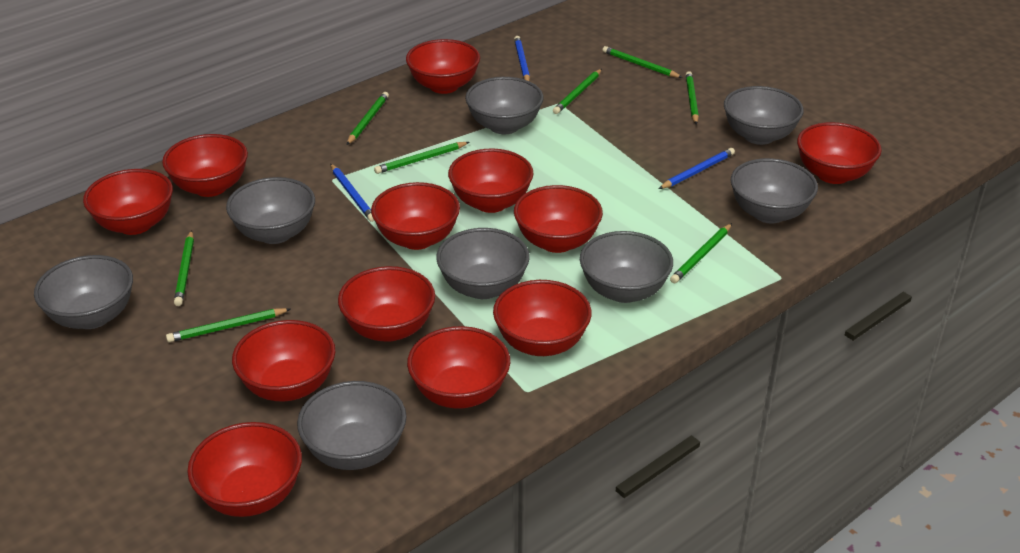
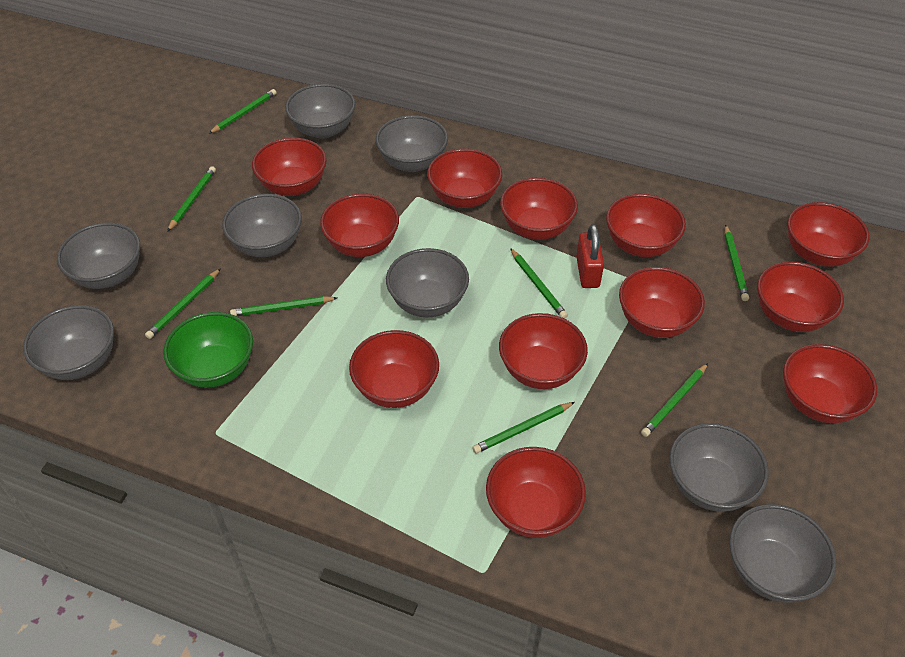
blue pencil: 3 -> 0
green bowl: 0 -> 1
red padlock: 0 -> 1

